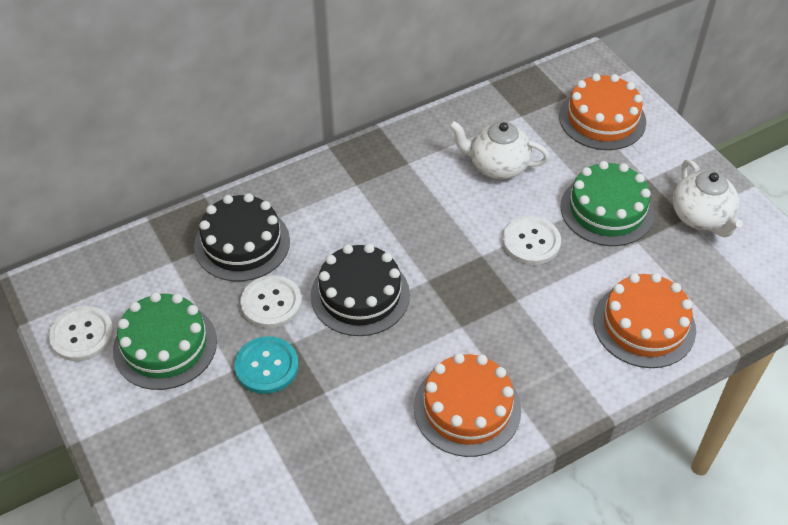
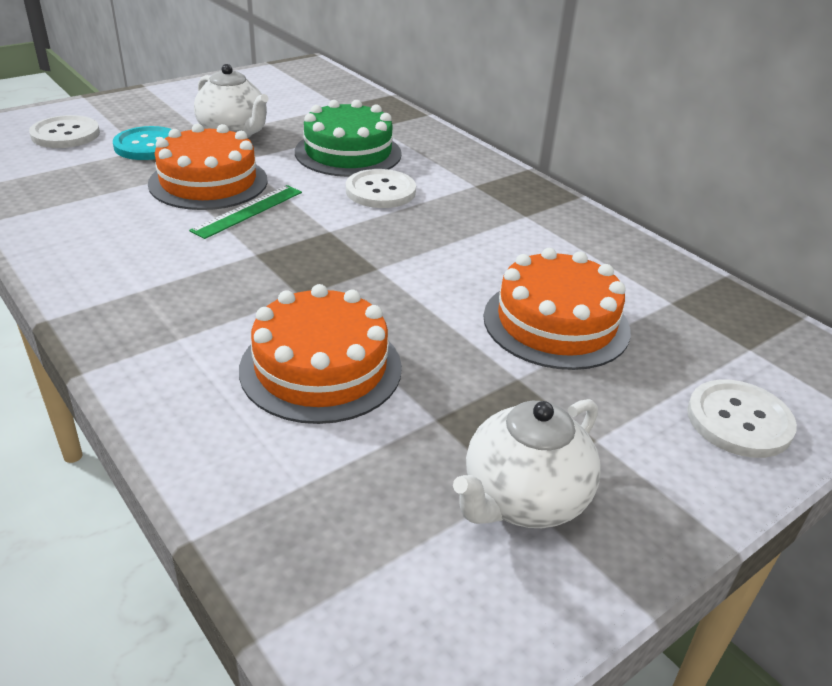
black cake: 2 -> 0
green cake: 2 -> 1
green ruler: 0 -> 1

